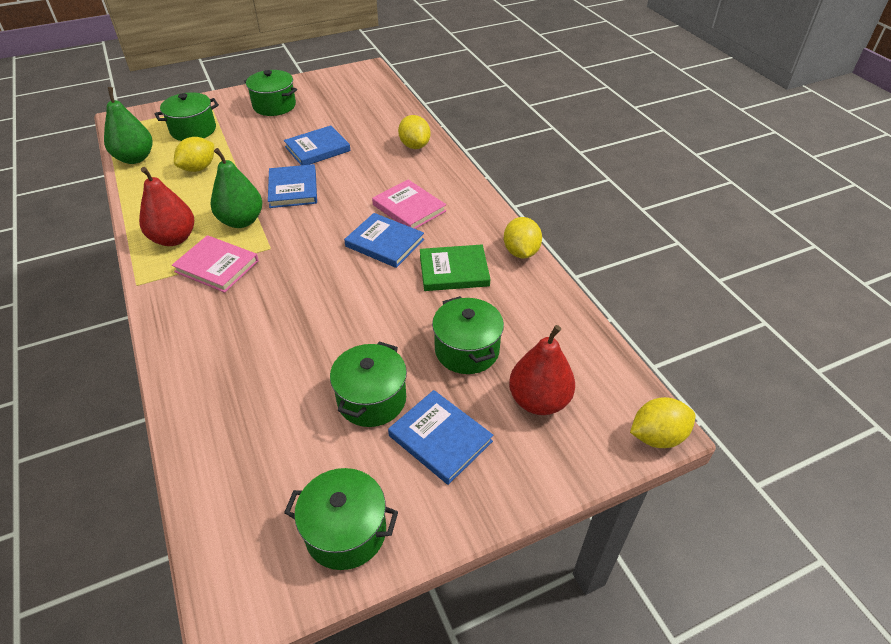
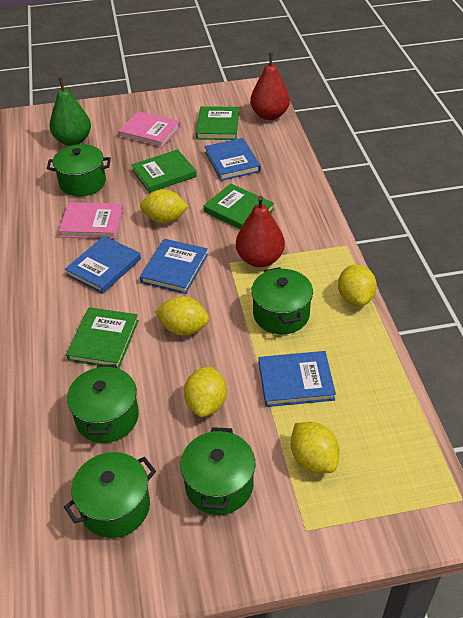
green book: 1 -> 4
green pear: 2 -> 1
yellow lemon: 4 -> 5

